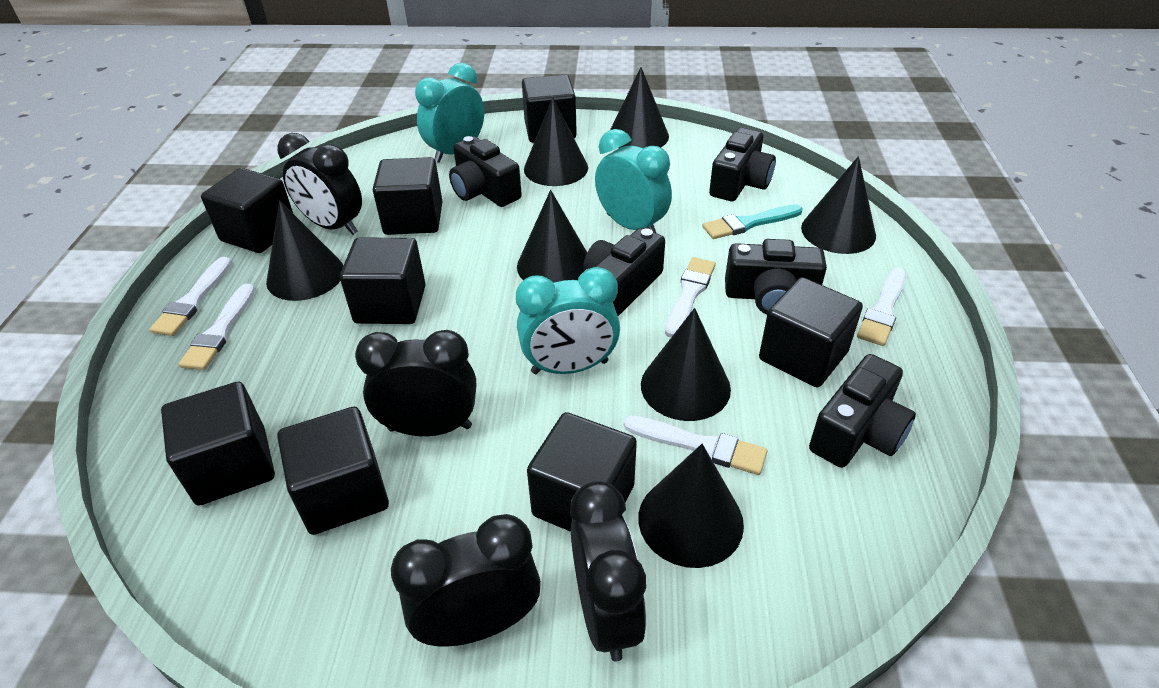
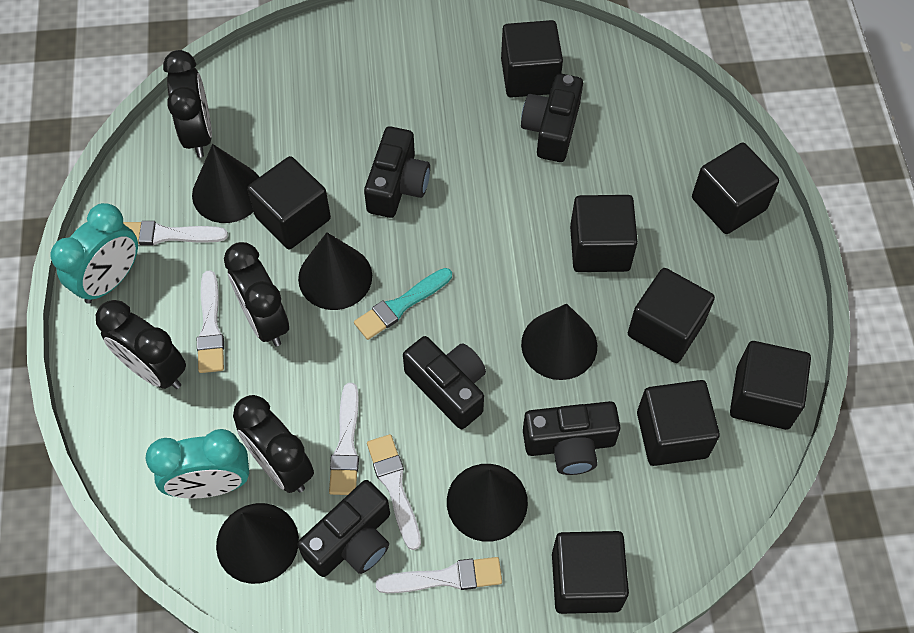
black cone: 7 -> 5
turquoise clock: 3 -> 2

